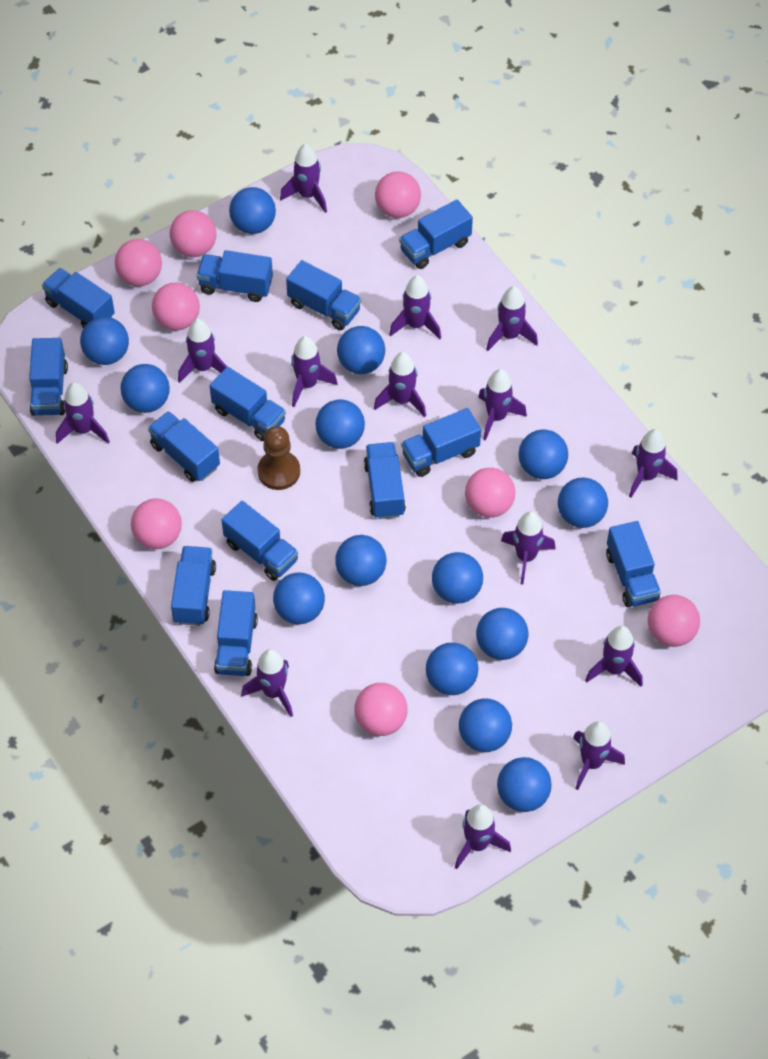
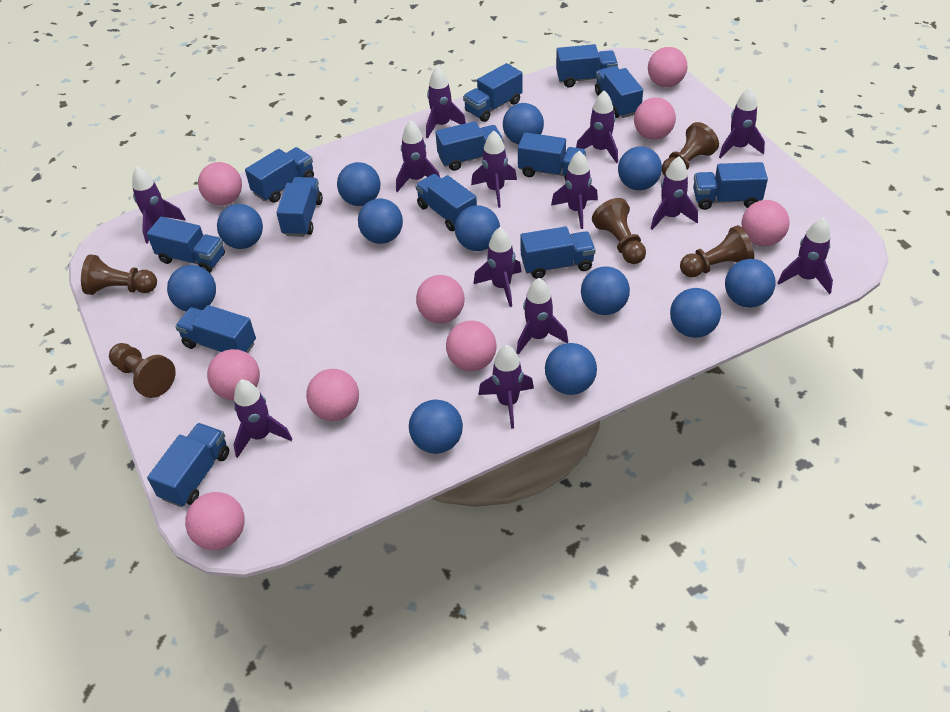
blue ball: 14 -> 12
brown pawn: 1 -> 5
pink ball: 8 -> 9
purple rocket: 14 -> 13

